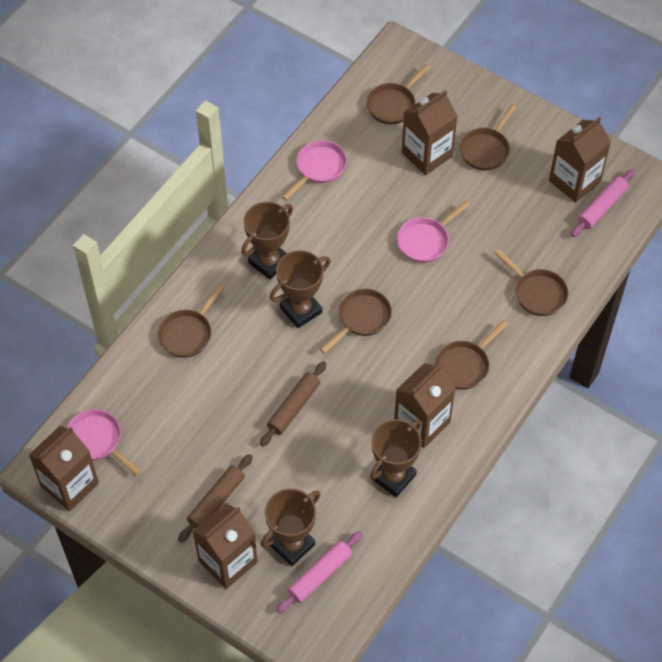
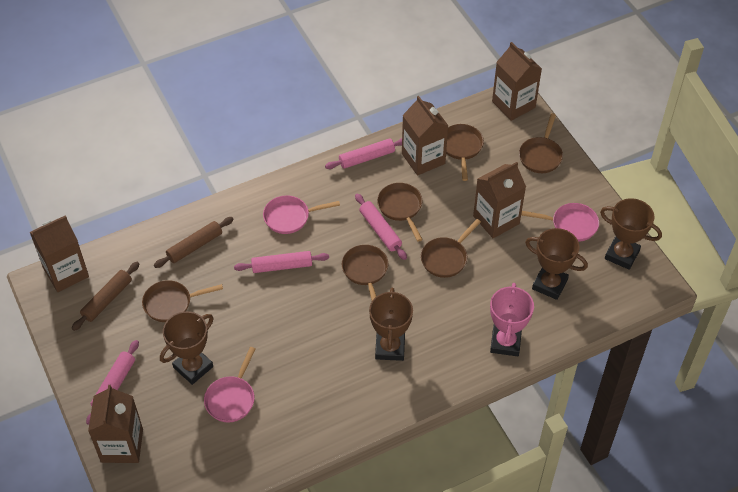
pink rolling pin: 2 -> 4
pink trophy: 0 -> 1

